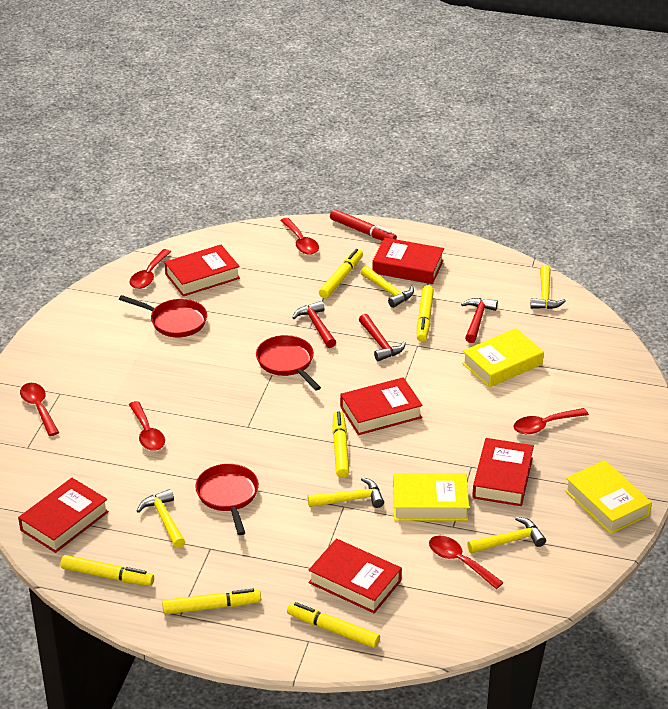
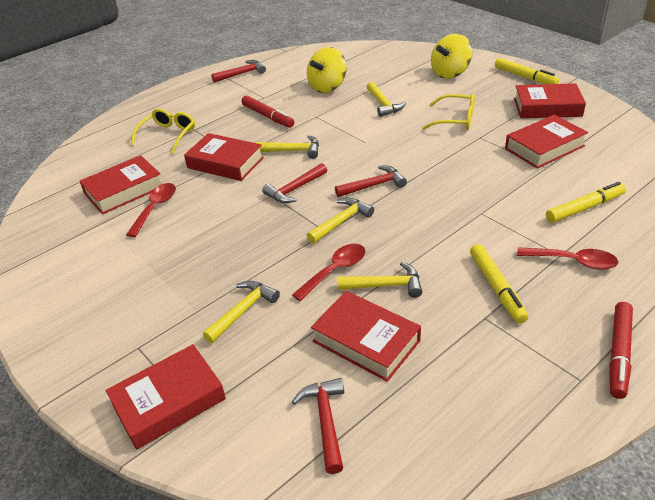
red hammer: 3 -> 4
red marker: 1 -> 2
red pan: 3 -> 0
red spoon: 6 -> 3
yellow book: 3 -> 0
yellow glasses: 0 -> 2
yellow marker: 6 -> 3
yellow spinning top: 0 -> 2

